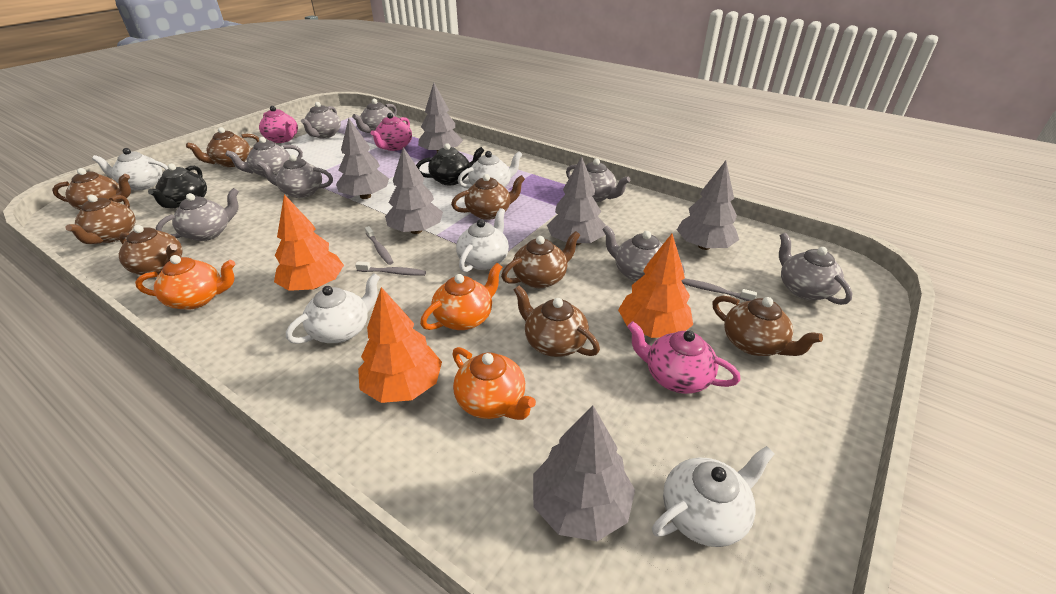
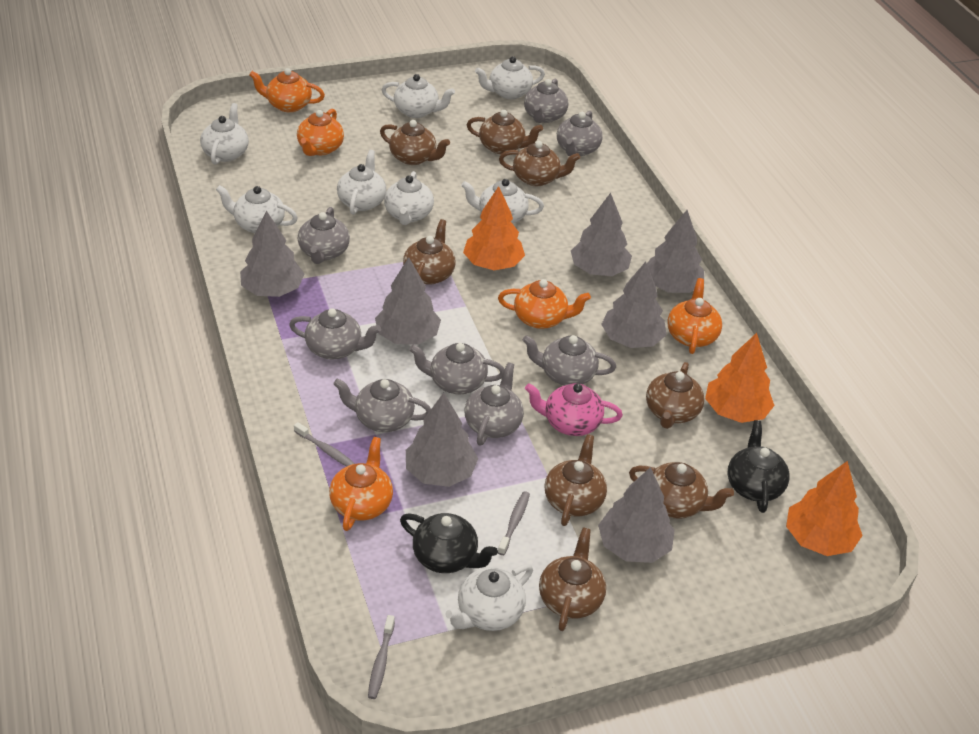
grey tree: 6 -> 7
orange teapot: 3 -> 5
pink teapot: 3 -> 1
white teapot: 5 -> 8

